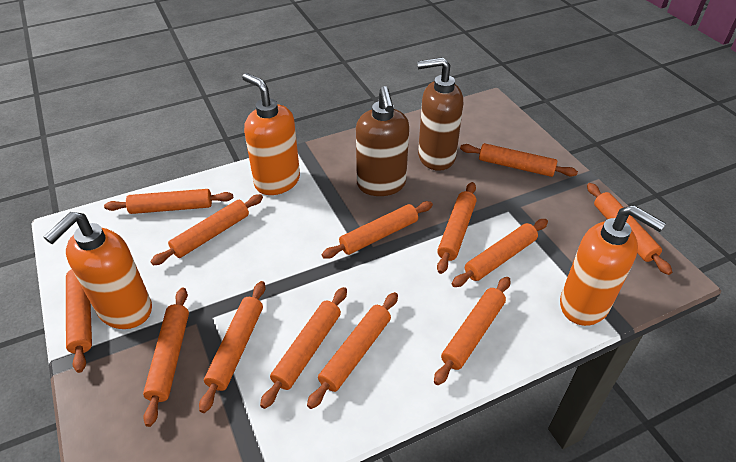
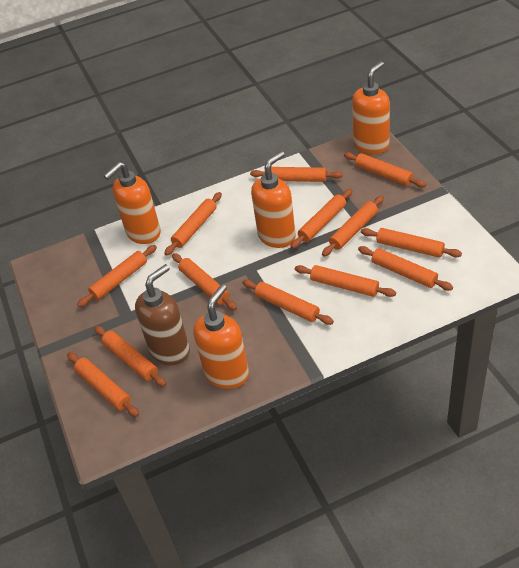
brown soap dispenser: 2 -> 1
orange soap dispenser: 3 -> 4

